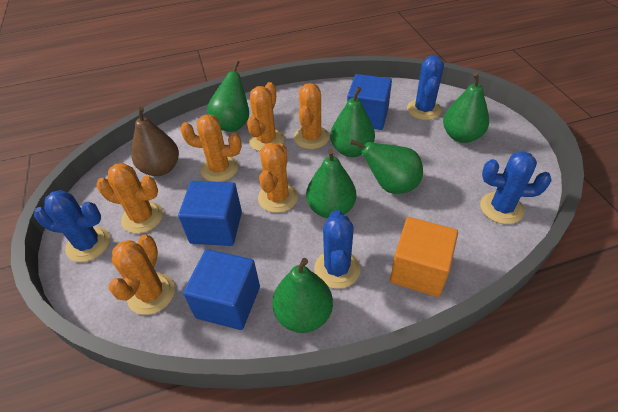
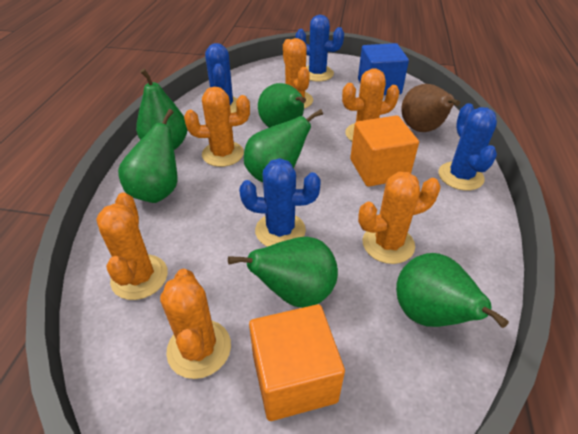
blue cube: 3 -> 1
orange cube: 1 -> 2

